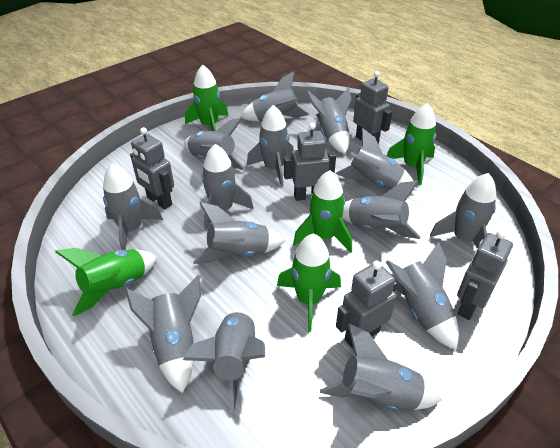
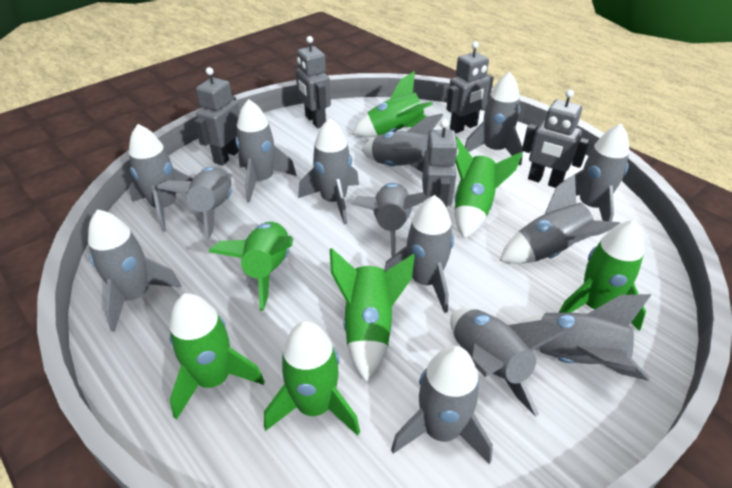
green rocket: 5 -> 7

